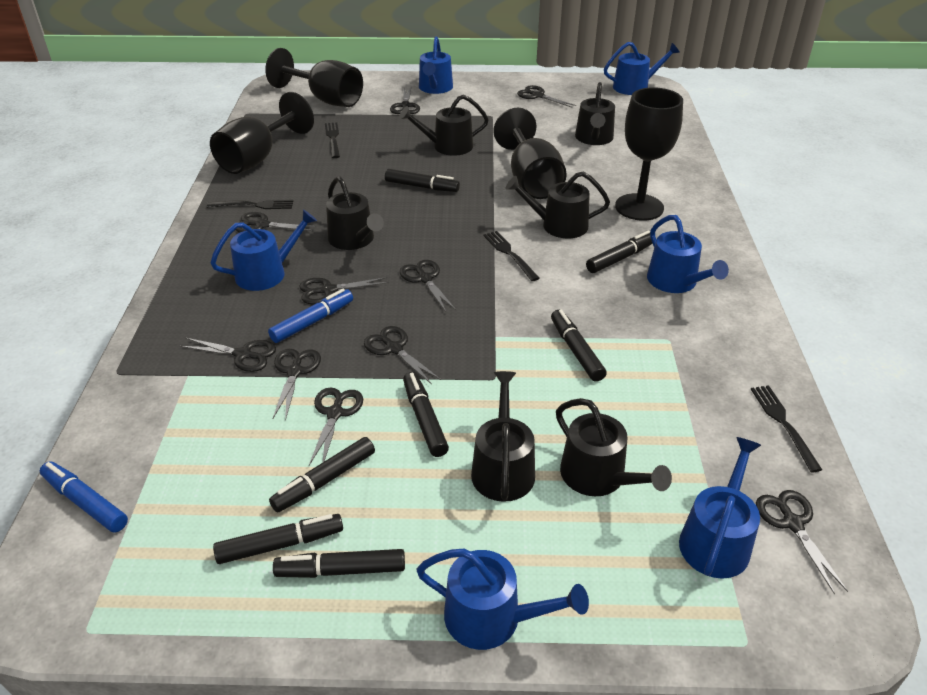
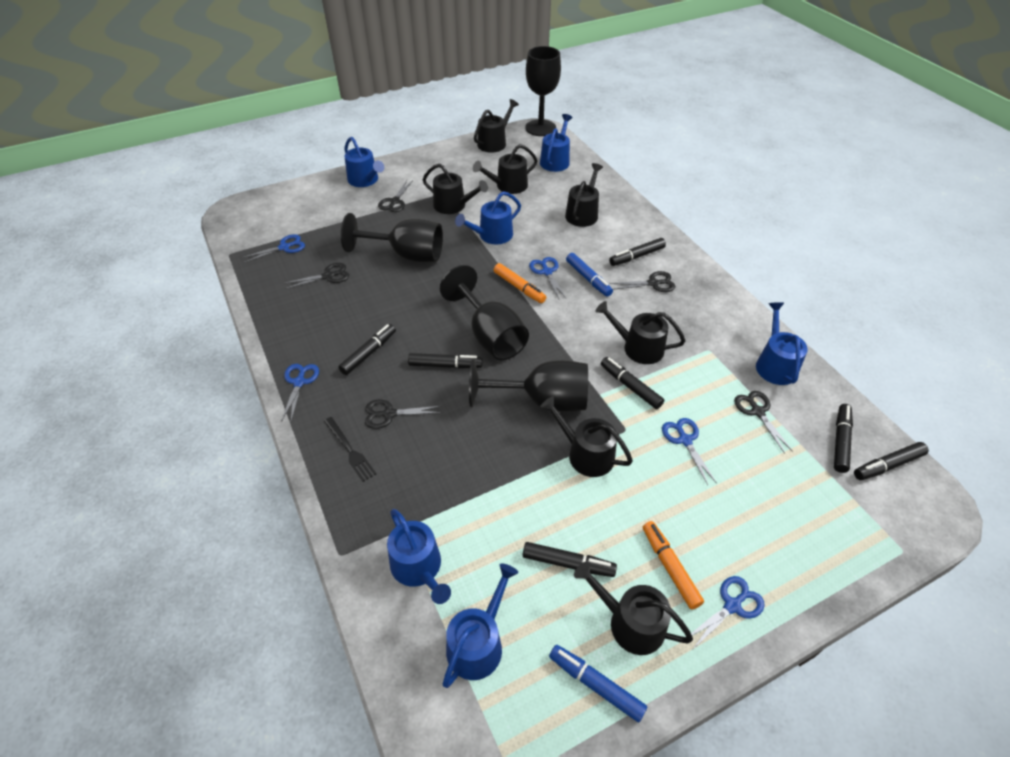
black fork: 4 -> 1
black scissors: 10 -> 5
black watering can: 6 -> 7
blue scissors: 0 -> 5
orange marker: 0 -> 2

